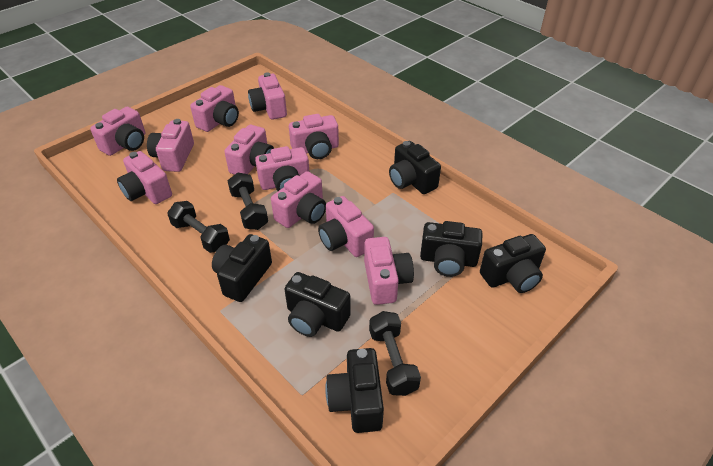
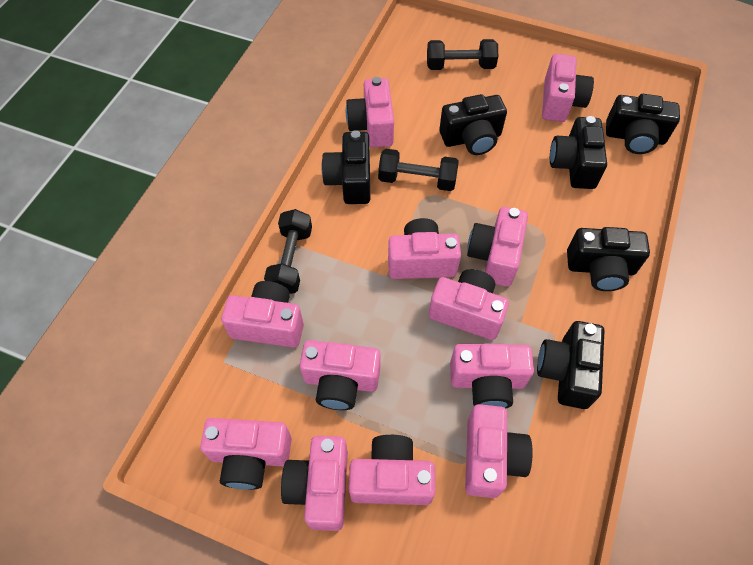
pink camera: 11 -> 12

